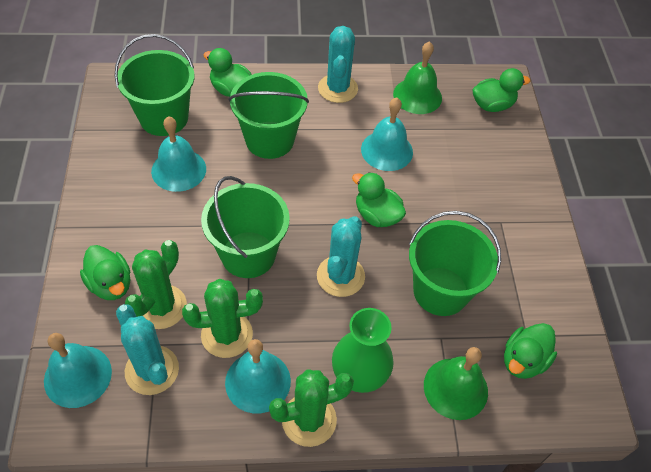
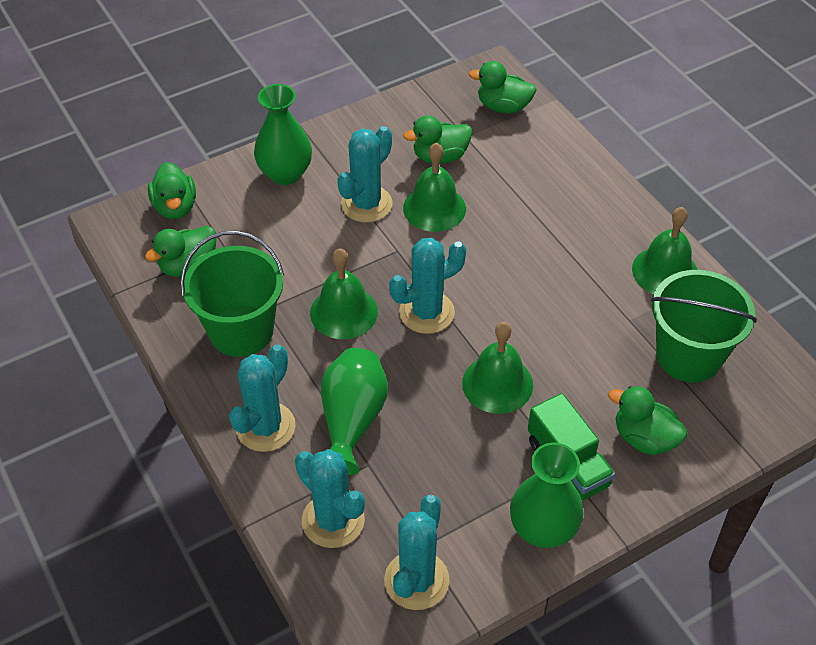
green bell: 2 -> 4
green bucket: 4 -> 2
green cactus: 3 -> 0
green truck: 0 -> 1
green vase: 1 -> 3
turquoise bell: 4 -> 0
turquoise cactus: 3 -> 5

